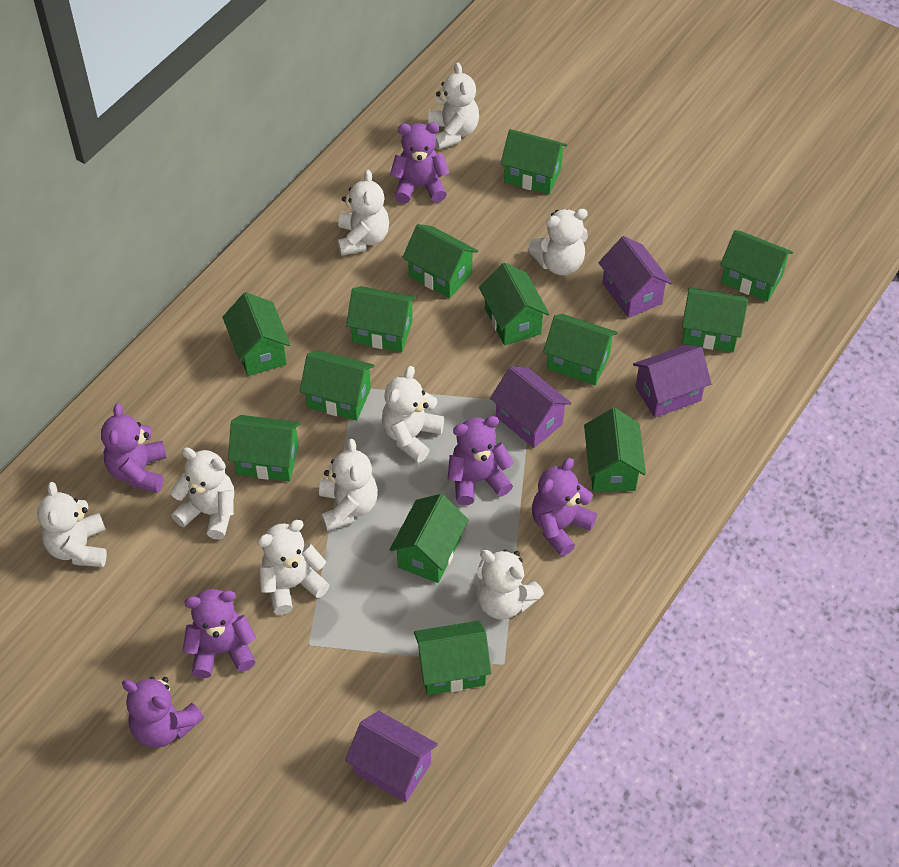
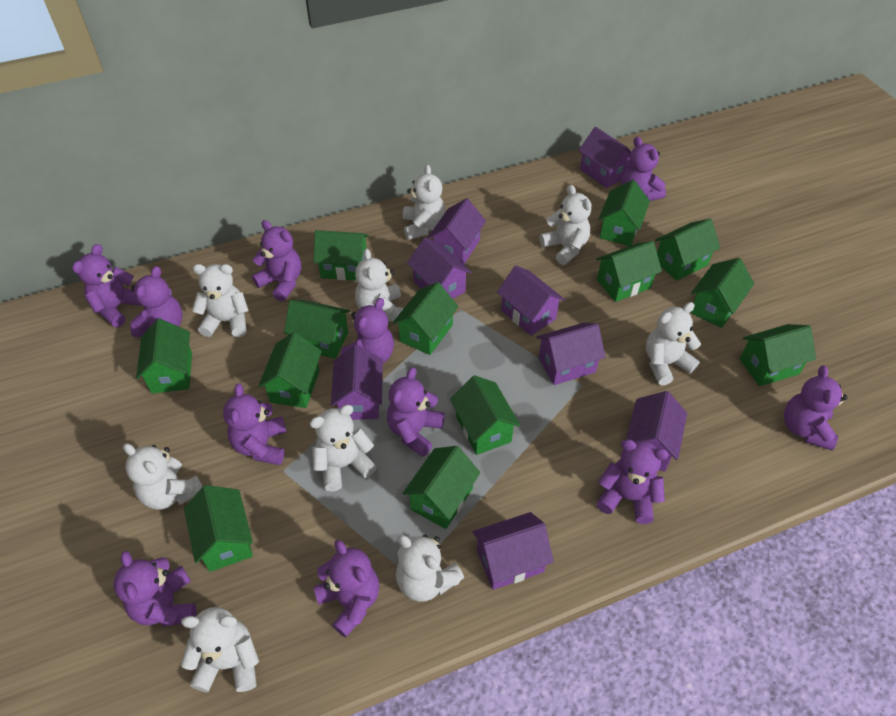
purple house: 4 -> 8
purple teddy bear: 6 -> 11

